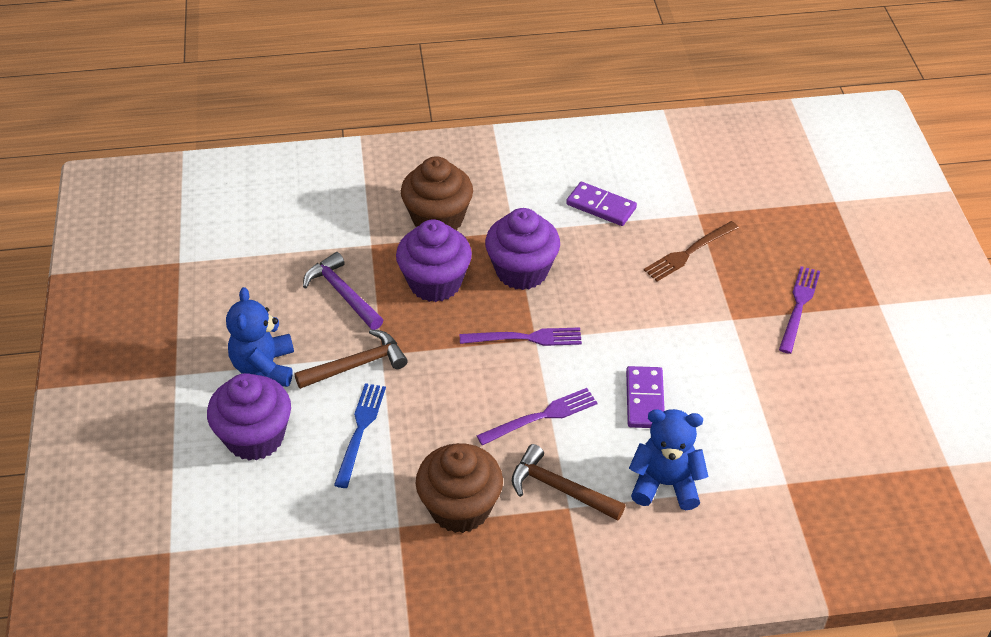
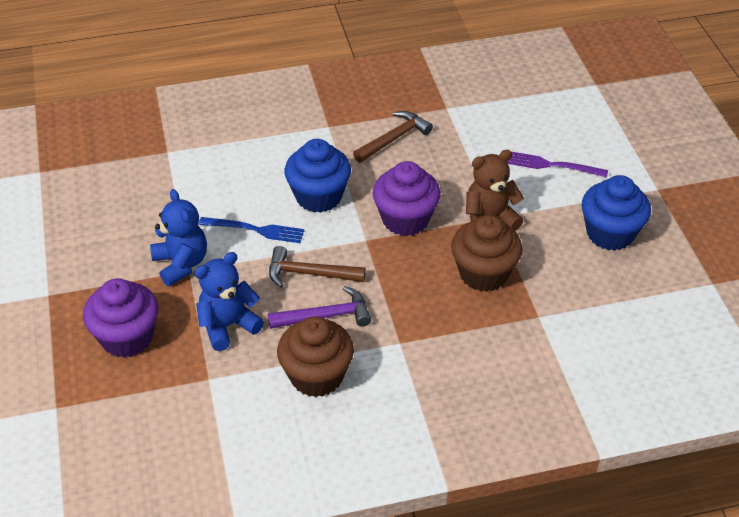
blue cupcake: 0 -> 2
brown fork: 1 -> 0
brown teddy bear: 0 -> 1
purple cupcake: 3 -> 2
purple domino: 2 -> 0
purple fork: 3 -> 1

